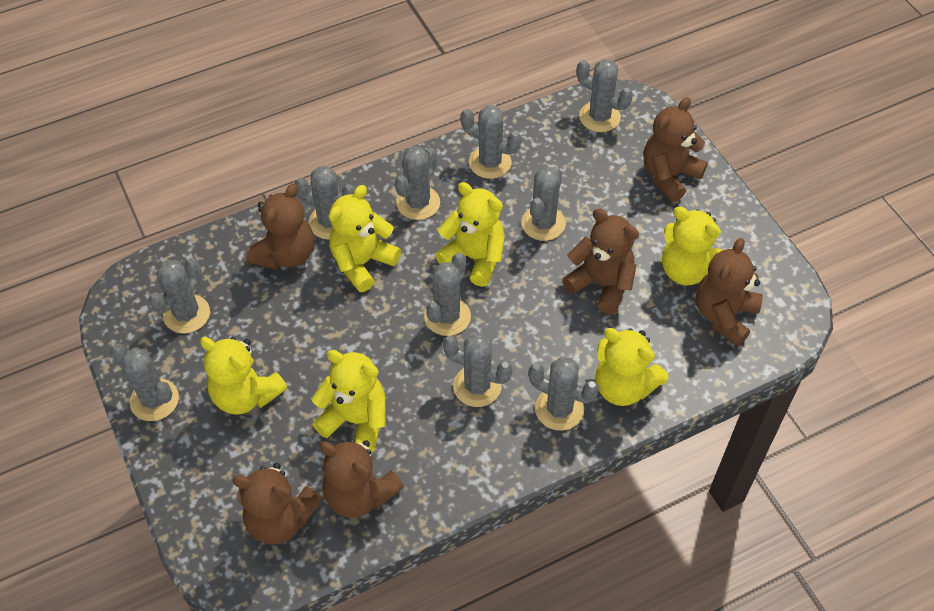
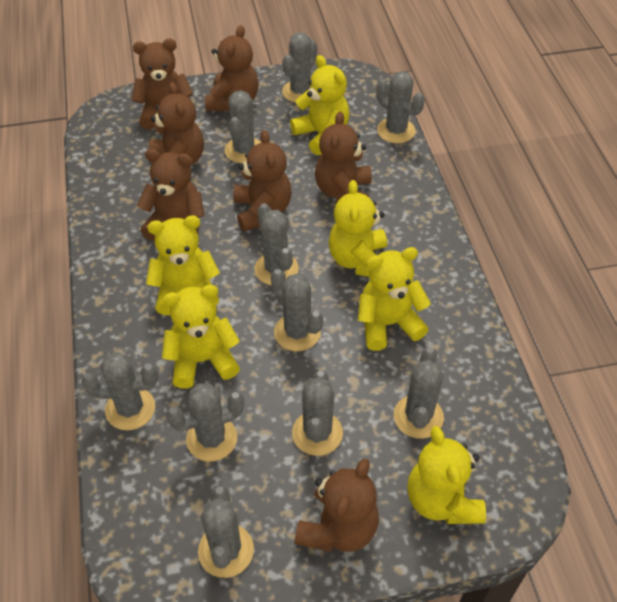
brown teddy bear: 6 -> 7

